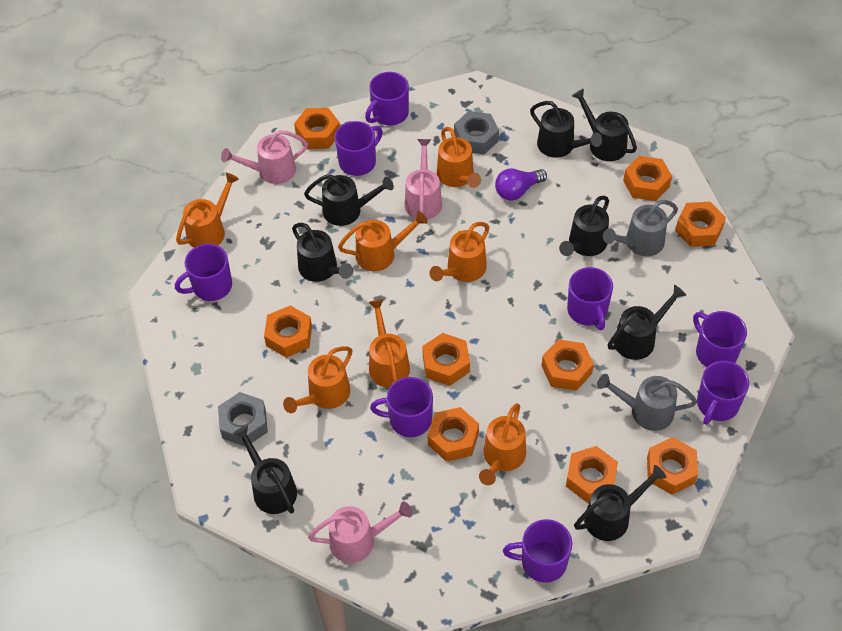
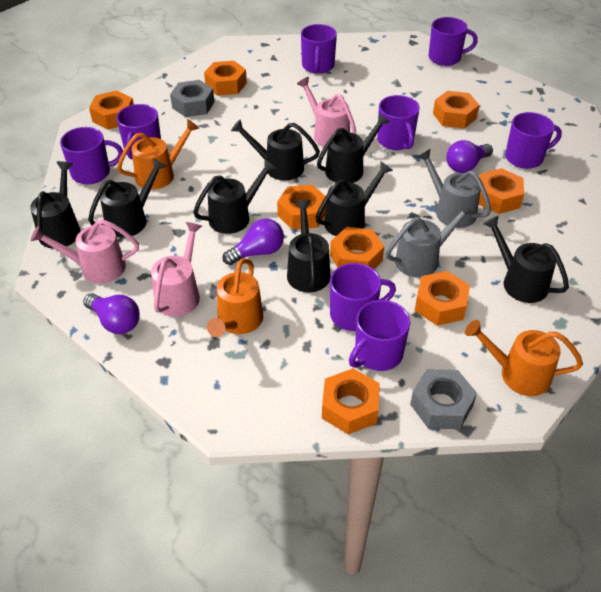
orange nut: 9 -> 8
orange watering can: 7 -> 3
purple light bulb: 1 -> 3

